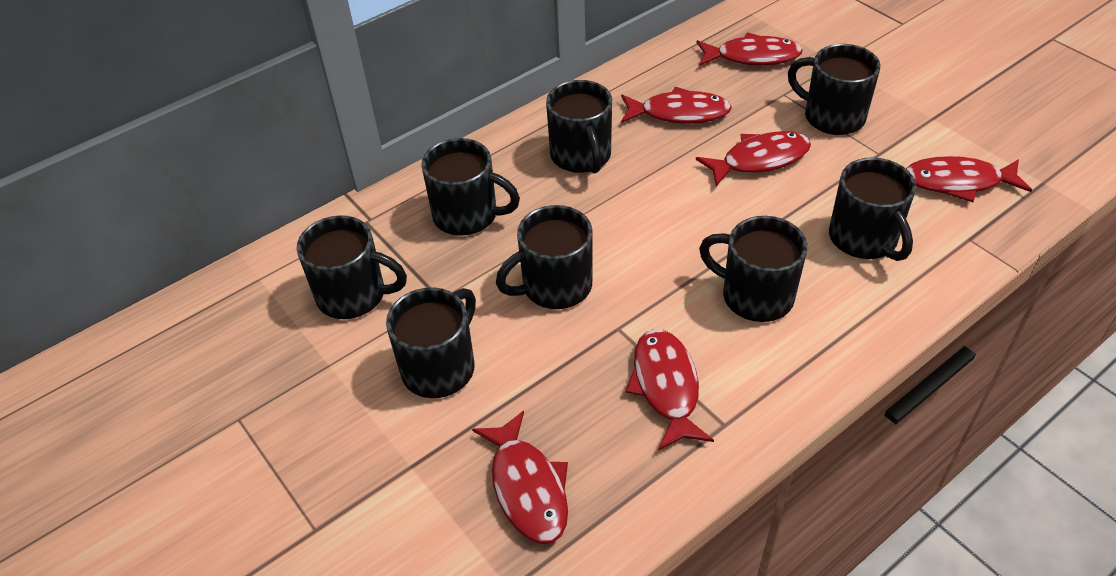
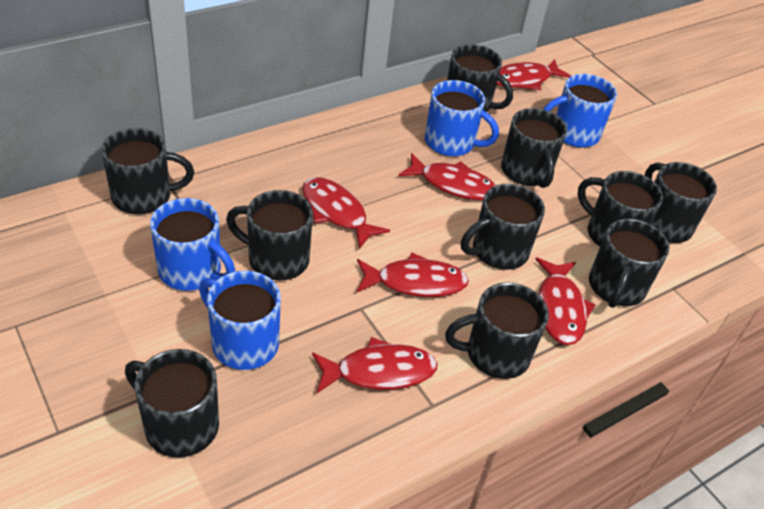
black mug: 8 -> 10
blue mug: 0 -> 4

